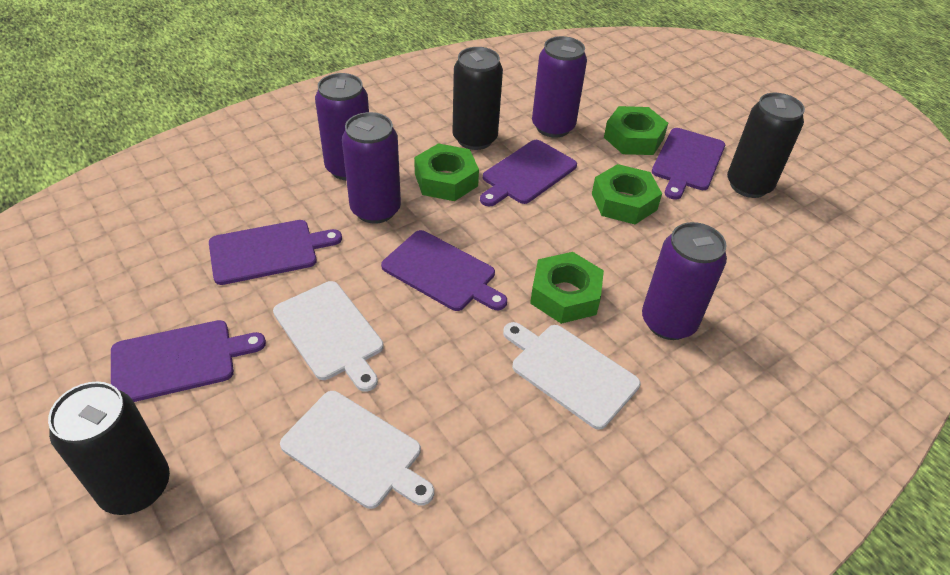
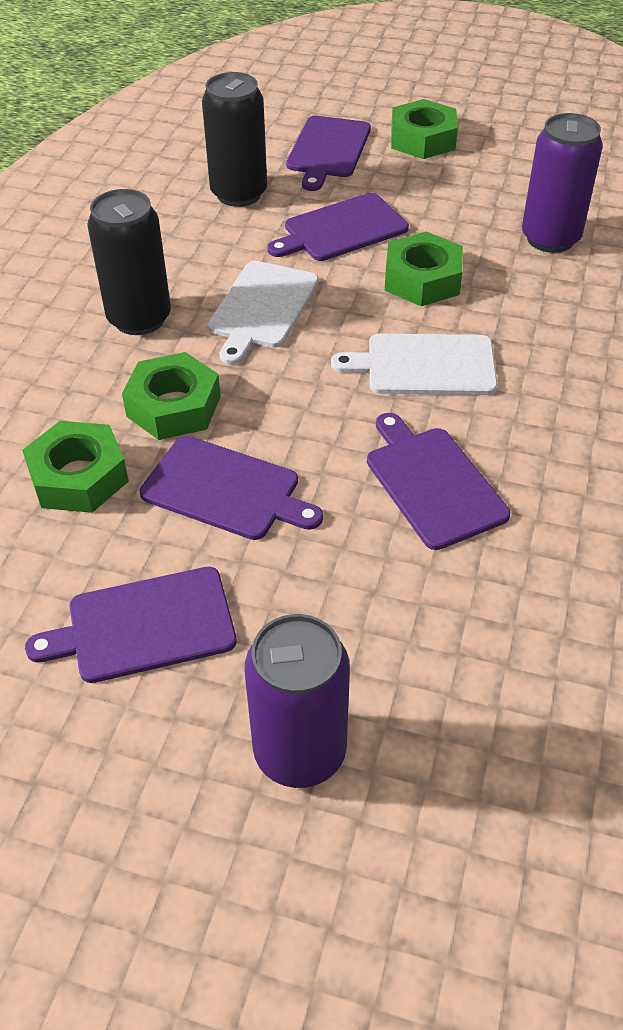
black can: 3 -> 2
purple can: 4 -> 2
white cutting board: 3 -> 2

